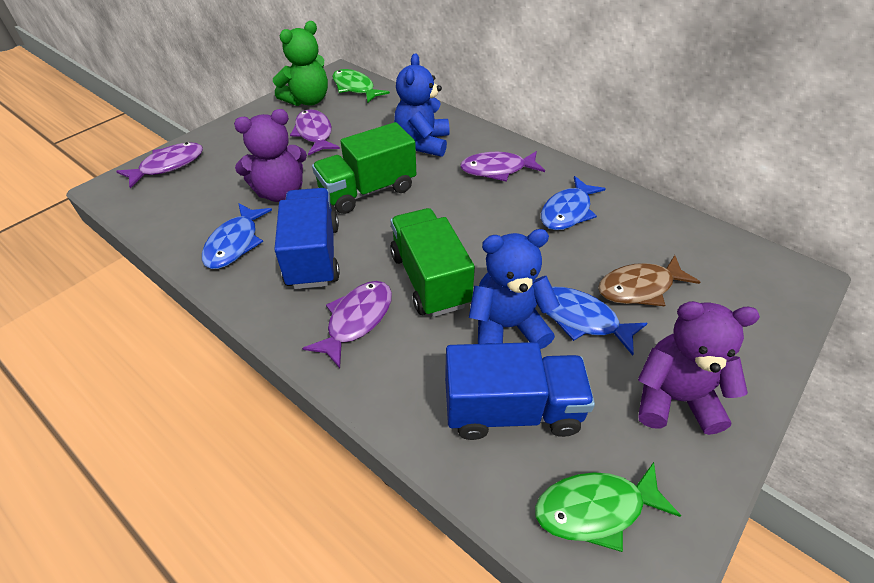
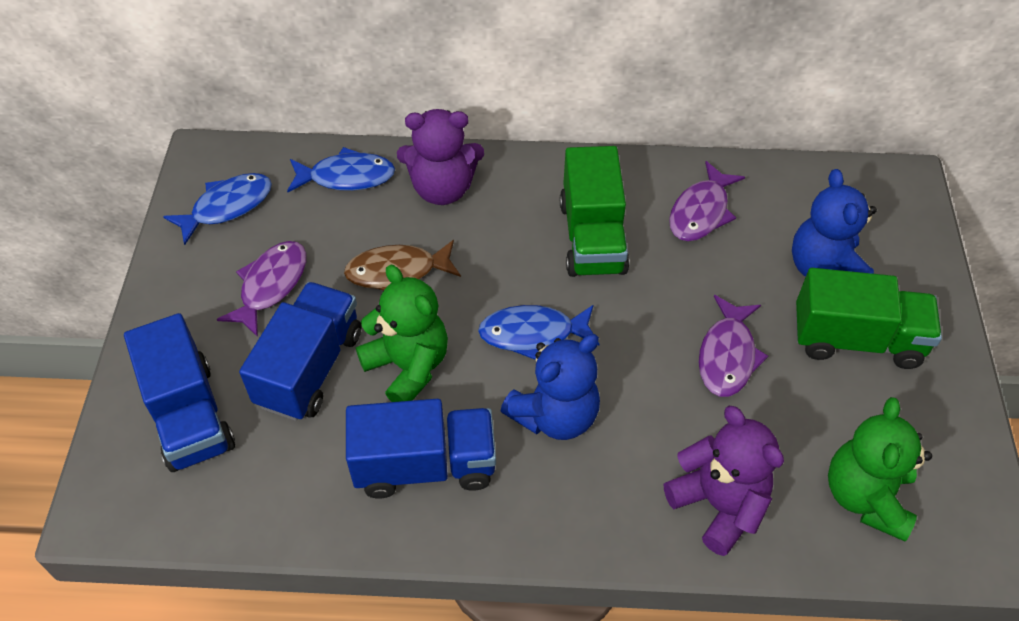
blue truck: 2 -> 3
green fish: 2 -> 0
green teddy bear: 1 -> 2
purple fish: 4 -> 3

